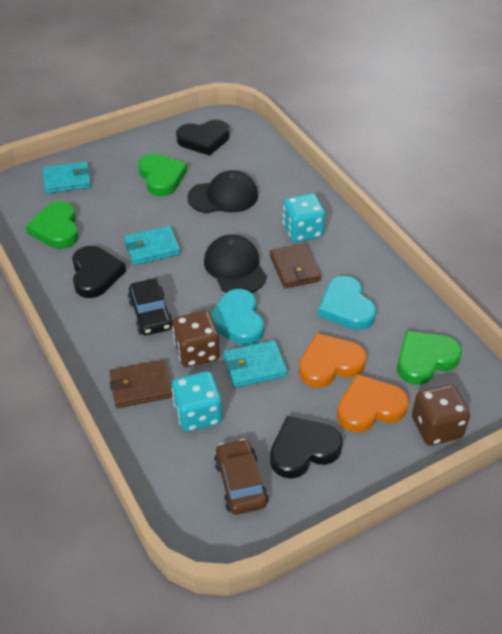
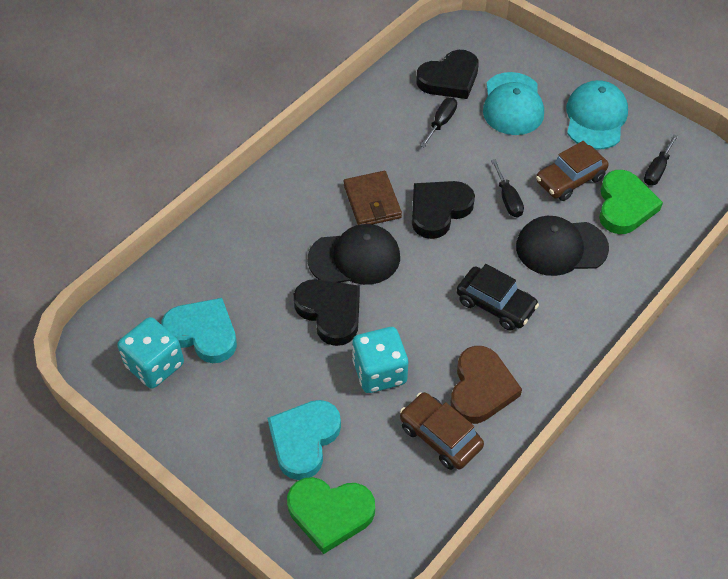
black screwdriver: 0 -> 3
brown car: 1 -> 2
brown dice: 2 -> 0
brown heart: 0 -> 1
brown wallet: 2 -> 1
green heart: 3 -> 2
orange heart: 2 -> 0
turquoise cap: 0 -> 2
turquoise wallet: 3 -> 0

